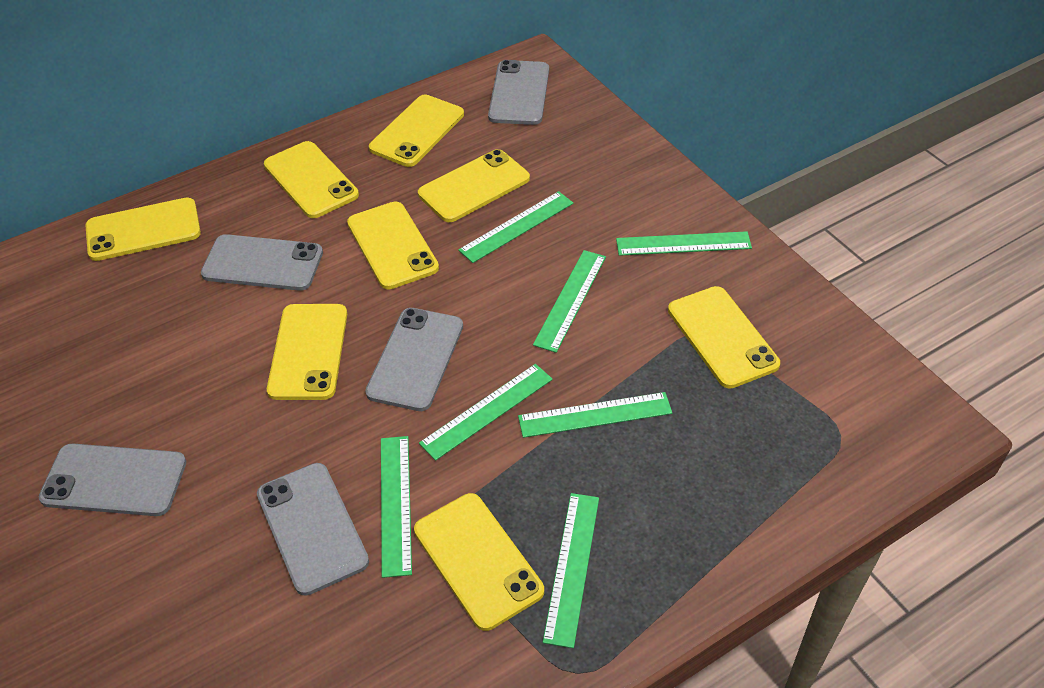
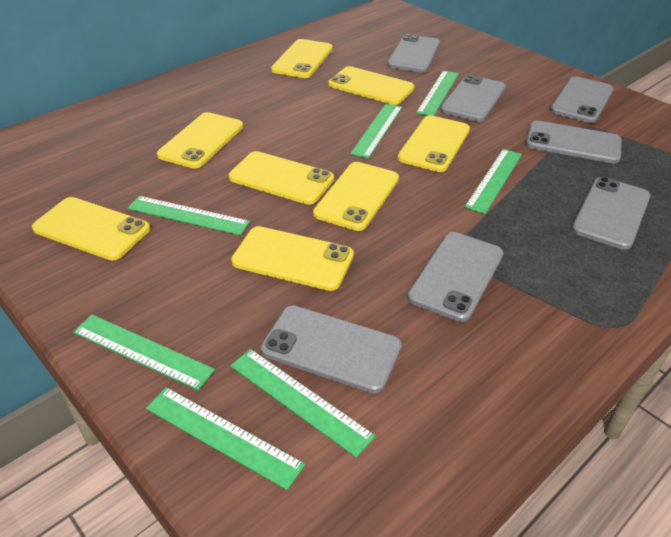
grey phone: 5 -> 7

